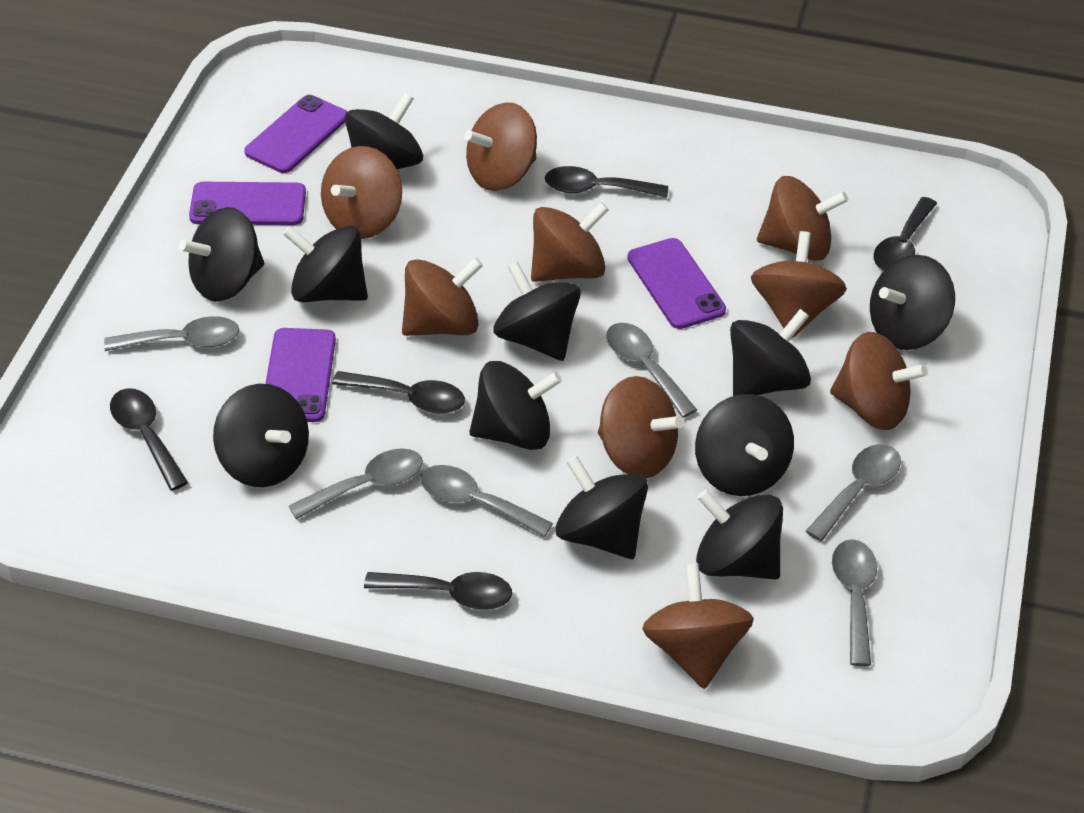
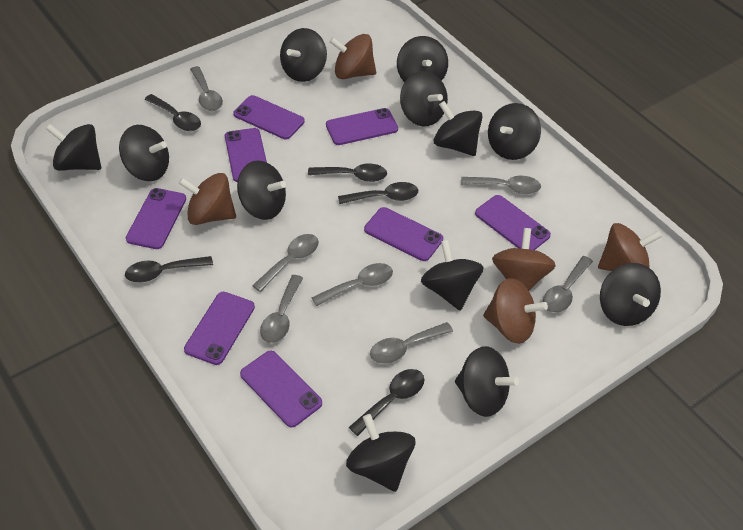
black spinning top: 11 -> 12
brown spinning top: 9 -> 5
grey spoon: 6 -> 7
purple phone: 4 -> 8

